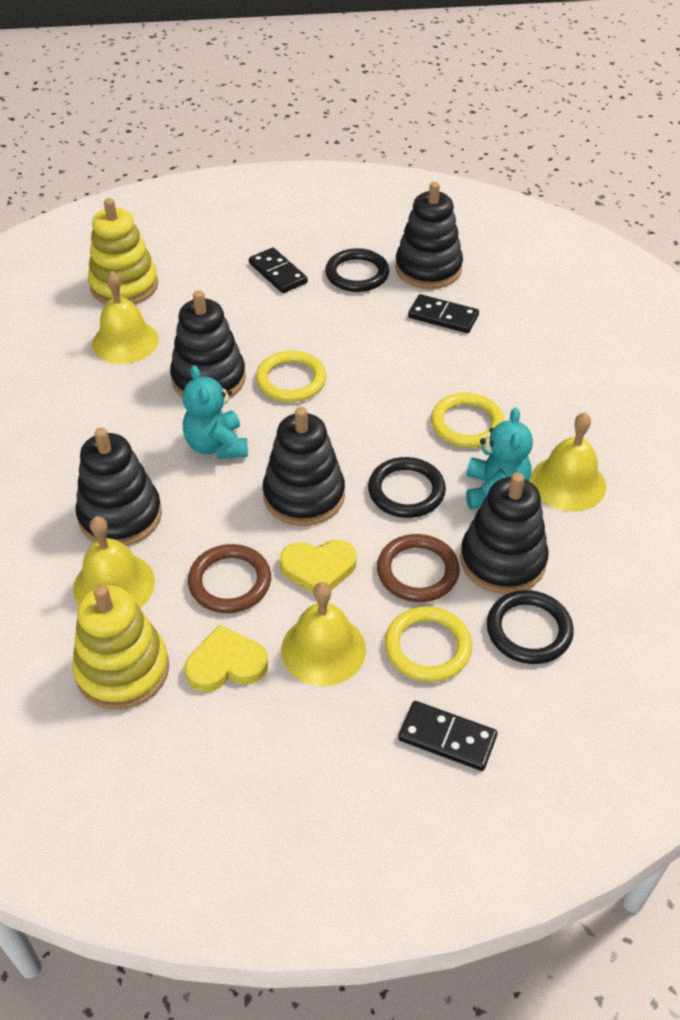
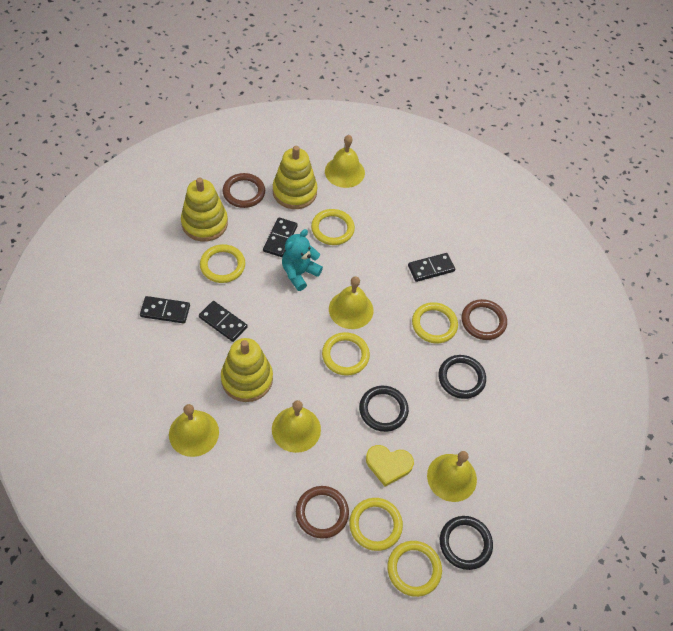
black domino: 3 -> 4
black stacking toy: 5 -> 0
brown ring: 2 -> 3
turquoise teddy bear: 2 -> 1
yellow bell: 4 -> 5
yellow heart: 2 -> 1
yellow ring: 3 -> 6
yellow stacking toy: 2 -> 3

